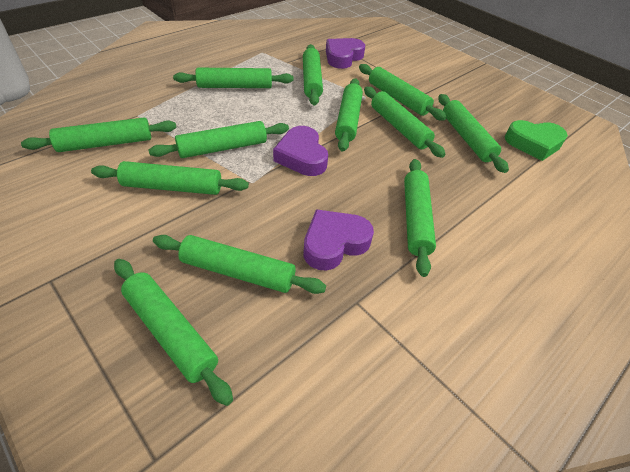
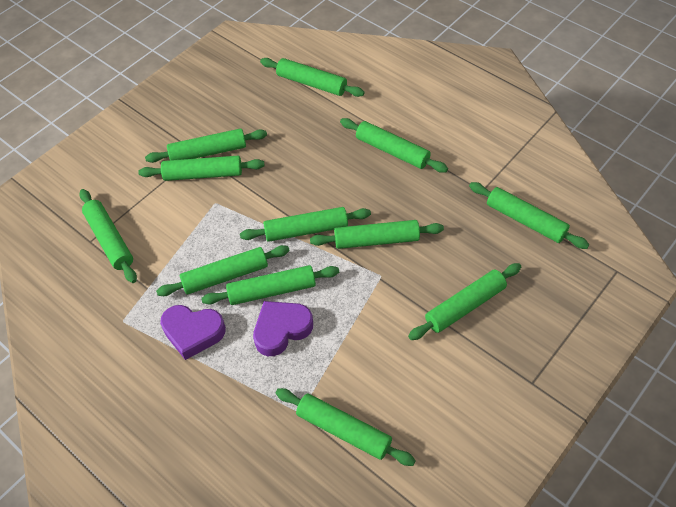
green heart: 1 -> 0
purple heart: 3 -> 2

